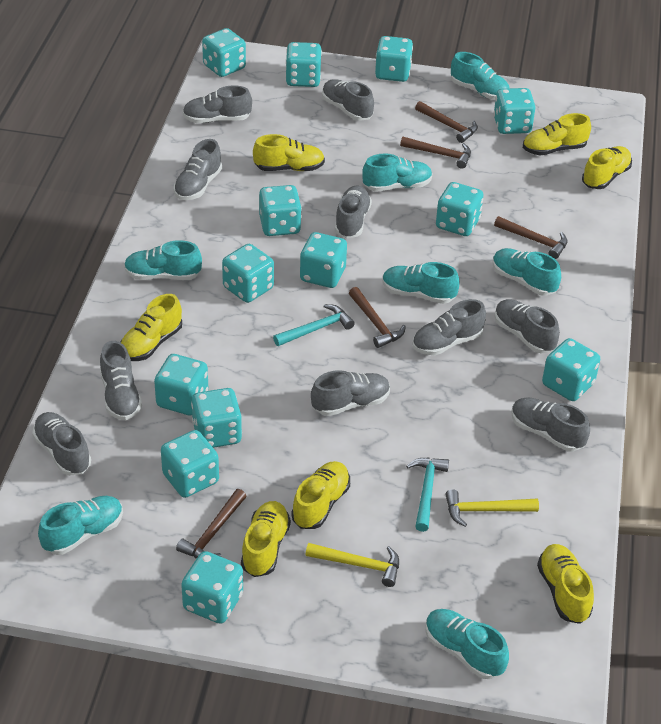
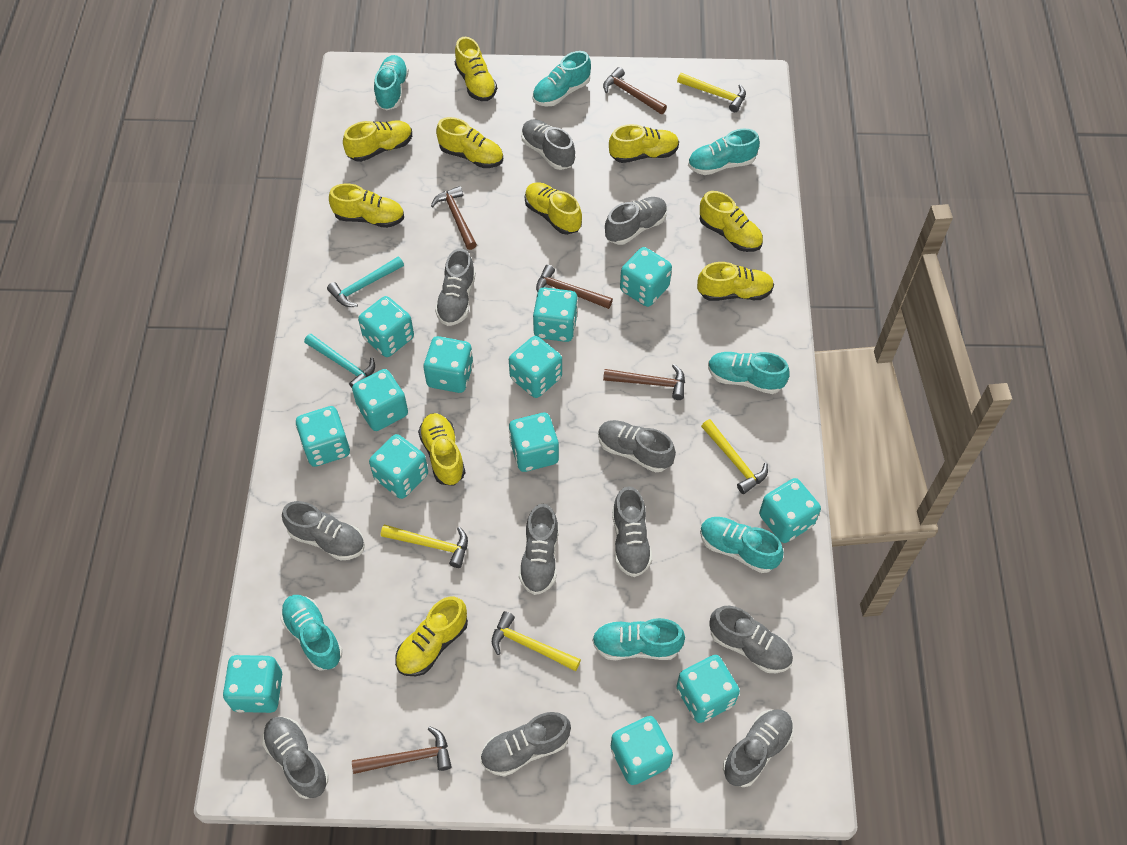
grey shoe: 10 -> 11
yellow hammer: 2 -> 4
yellow shoe: 7 -> 10

